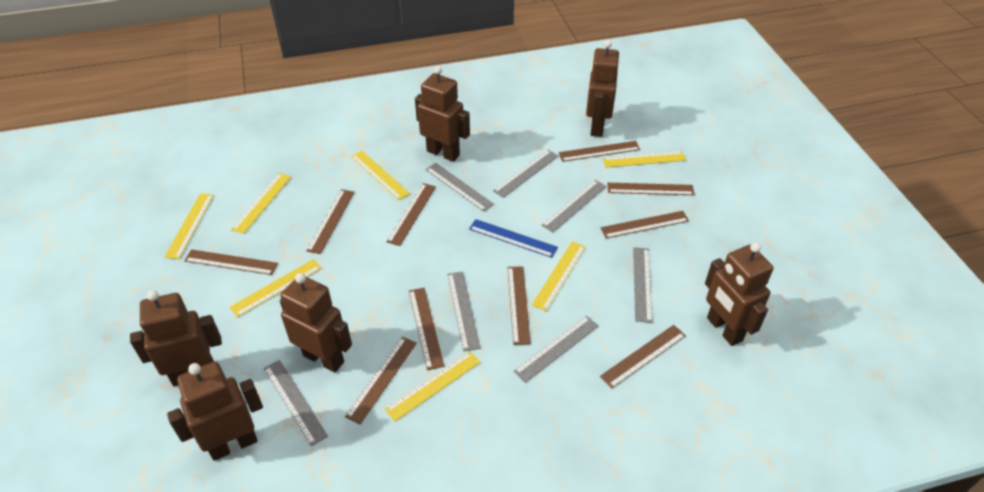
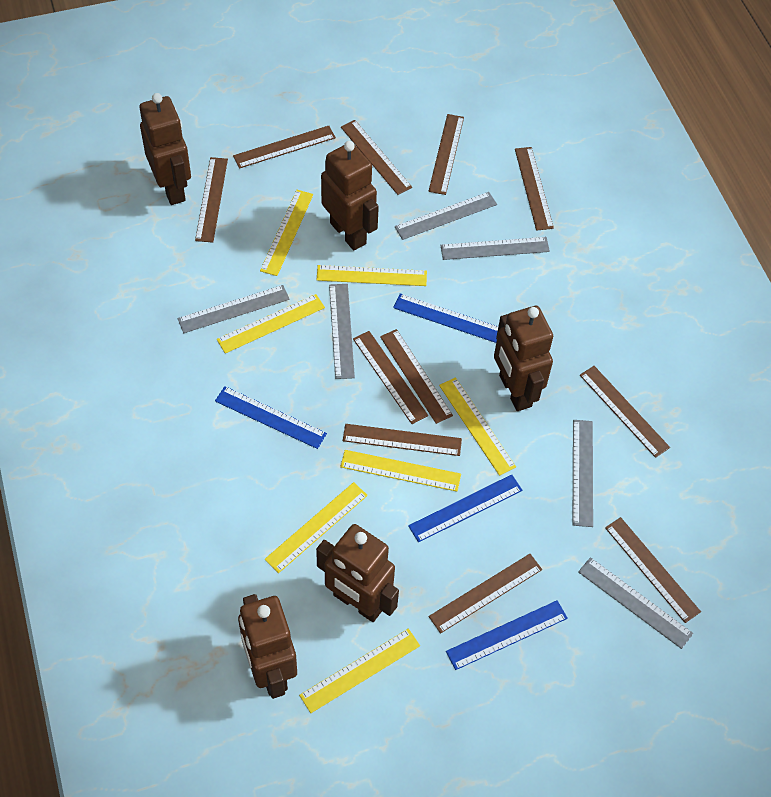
blue ruler: 1 -> 4
brown robot: 6 -> 5
brown ruler: 10 -> 11
grey ruler: 7 -> 6

